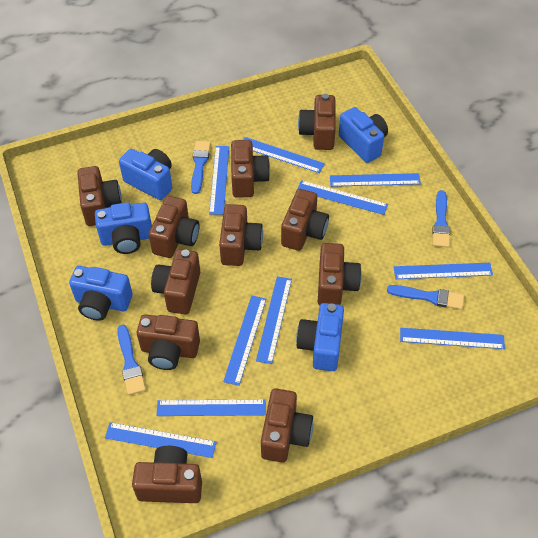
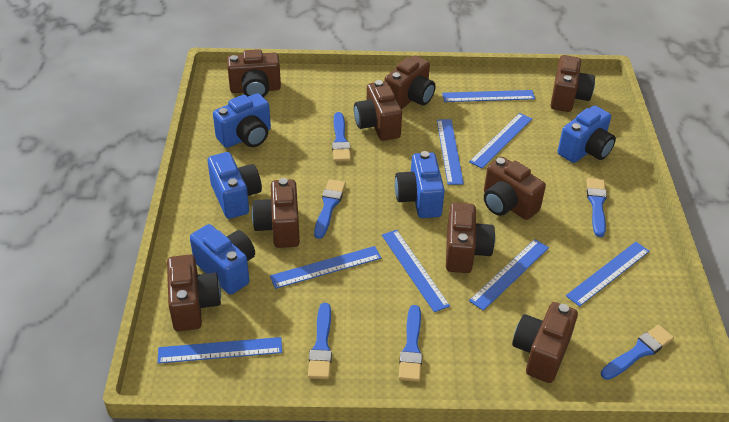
blue brush: 4 -> 6
blue ruler: 10 -> 8
brown camera: 11 -> 9

